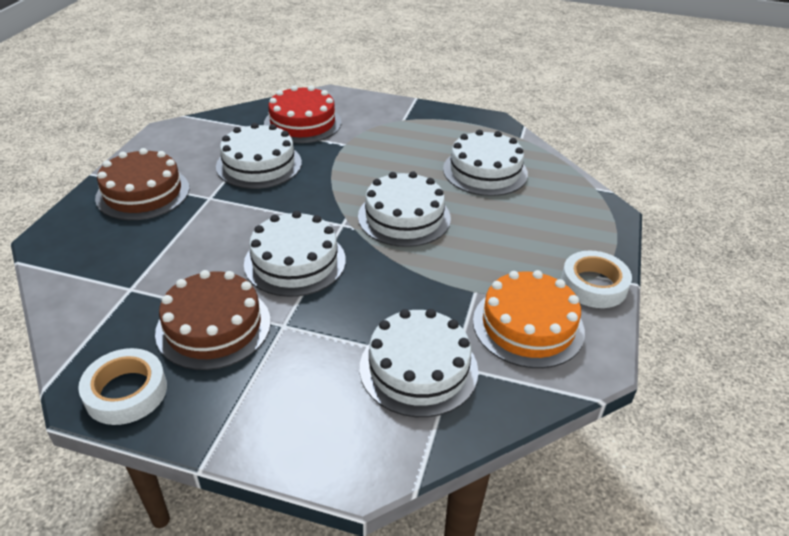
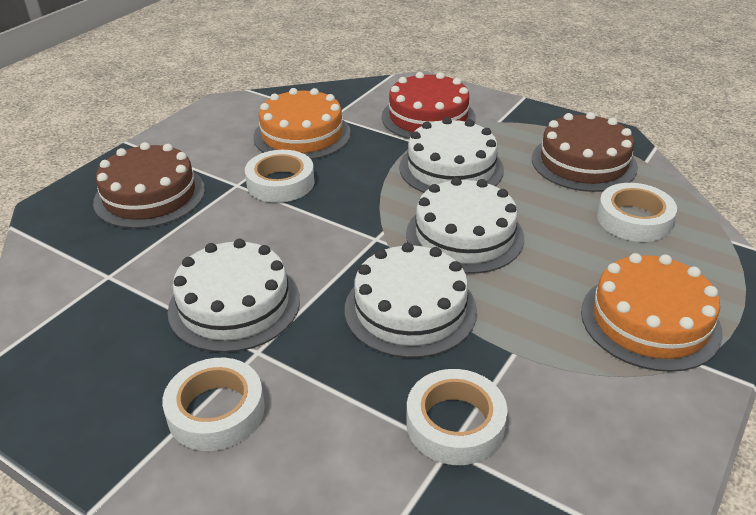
orange cake: 1 -> 2
white cake: 5 -> 4
white tape: 2 -> 4

